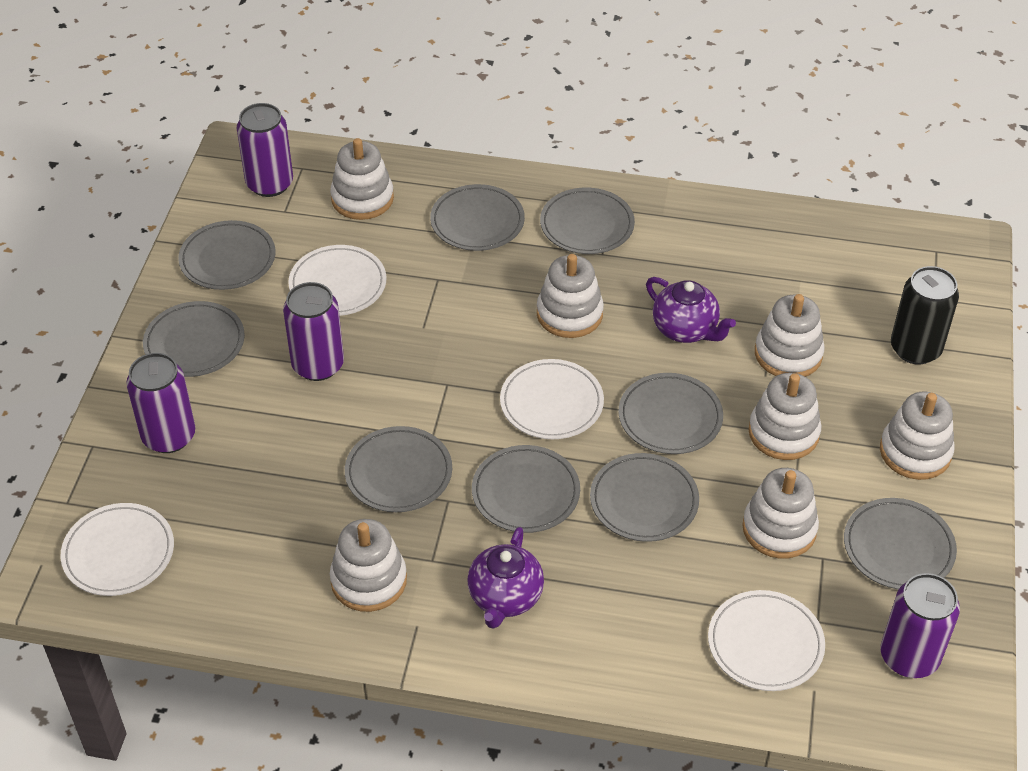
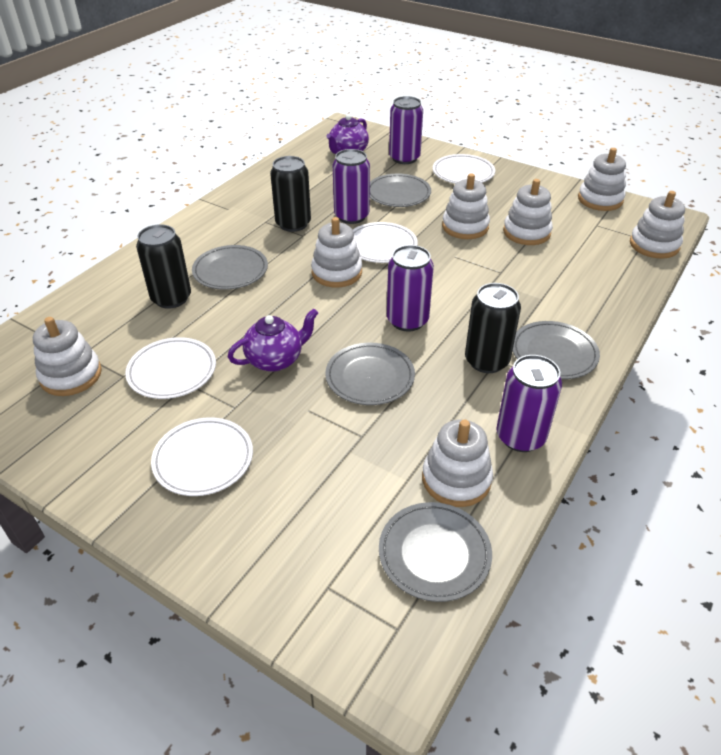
black can: 1 -> 3
grey plate: 9 -> 5

